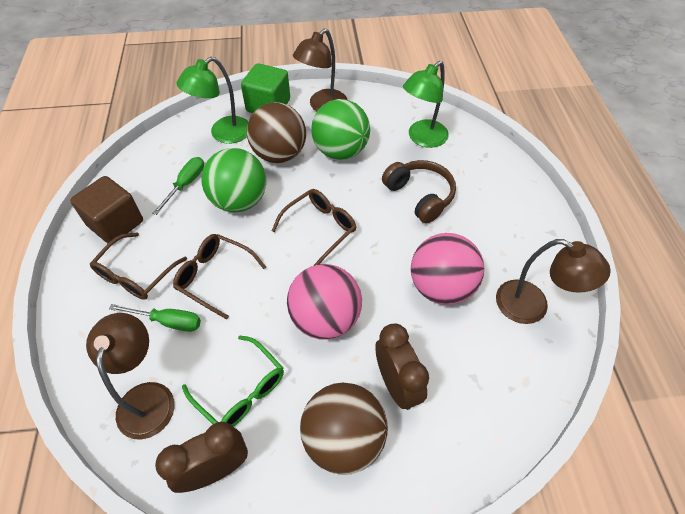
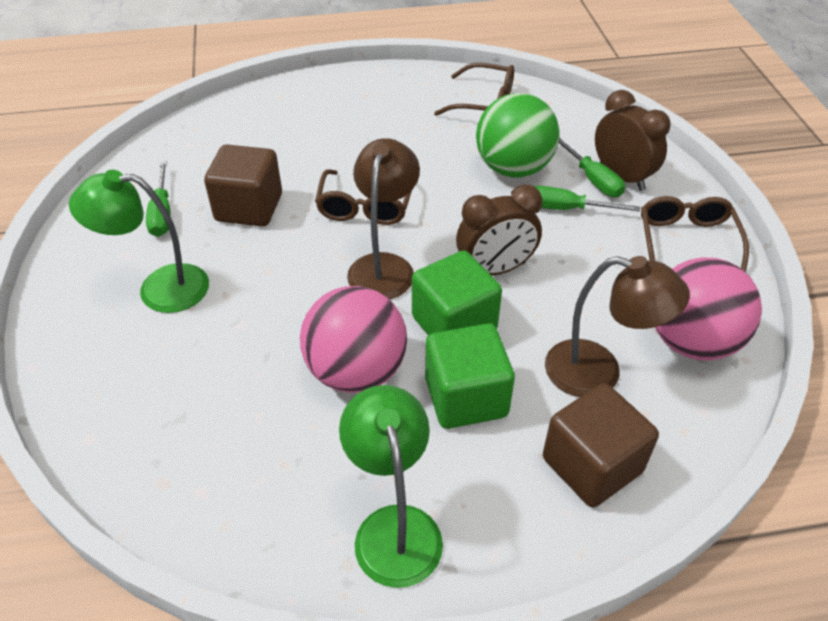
brown ball: 2 -> 0
brown cube: 1 -> 2
brown headphones: 1 -> 0
brown lamp: 3 -> 2
green ball: 2 -> 1
green cube: 1 -> 2
green glasses: 1 -> 0
green screwdriver: 2 -> 3

